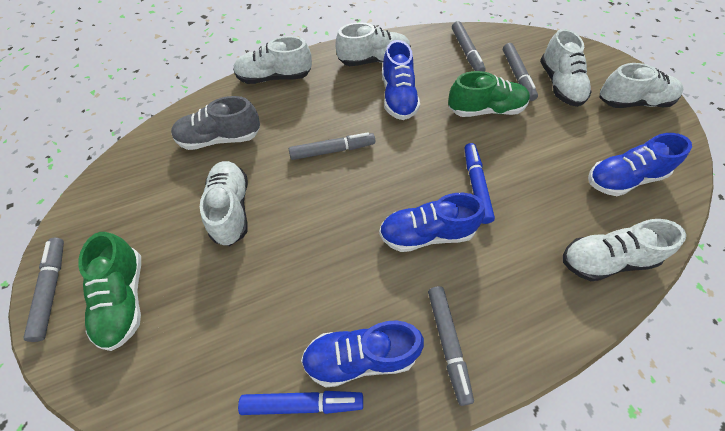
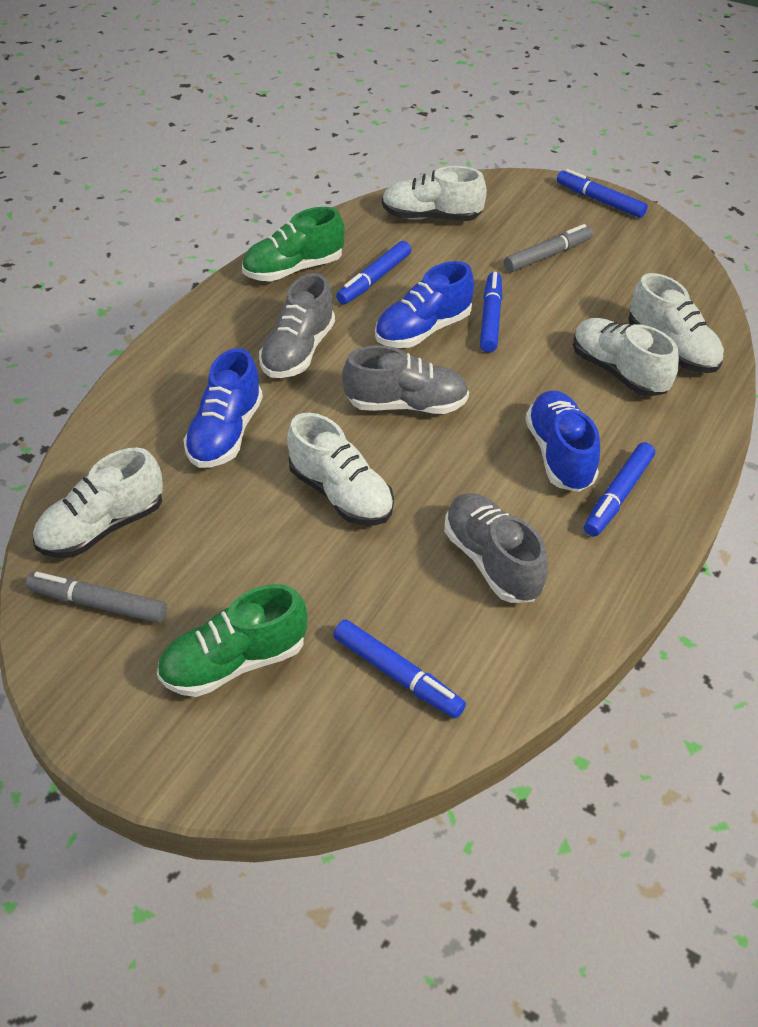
blue marker: 2 -> 5
blue shoe: 4 -> 3
grey marker: 5 -> 2
grey shoe: 1 -> 3
white shoe: 6 -> 5

